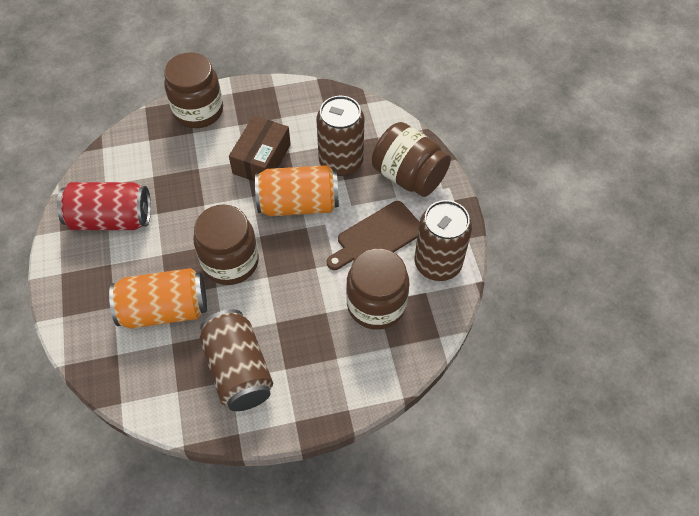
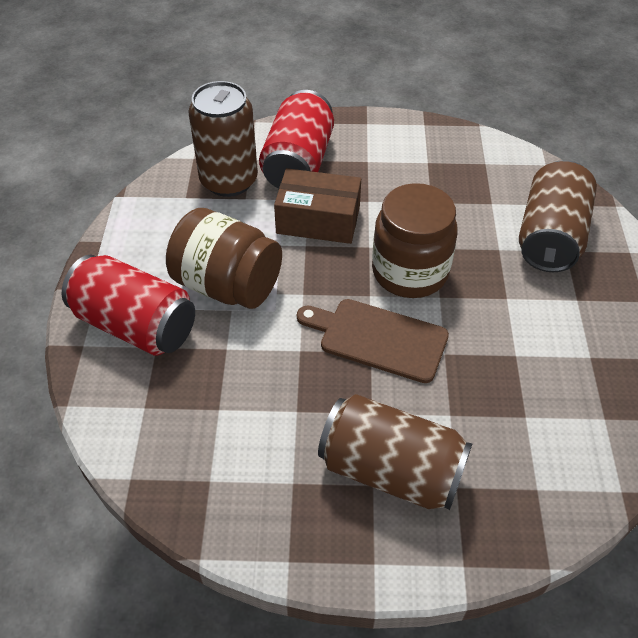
brown jar: 4 -> 2
orange can: 2 -> 0
red can: 1 -> 2

